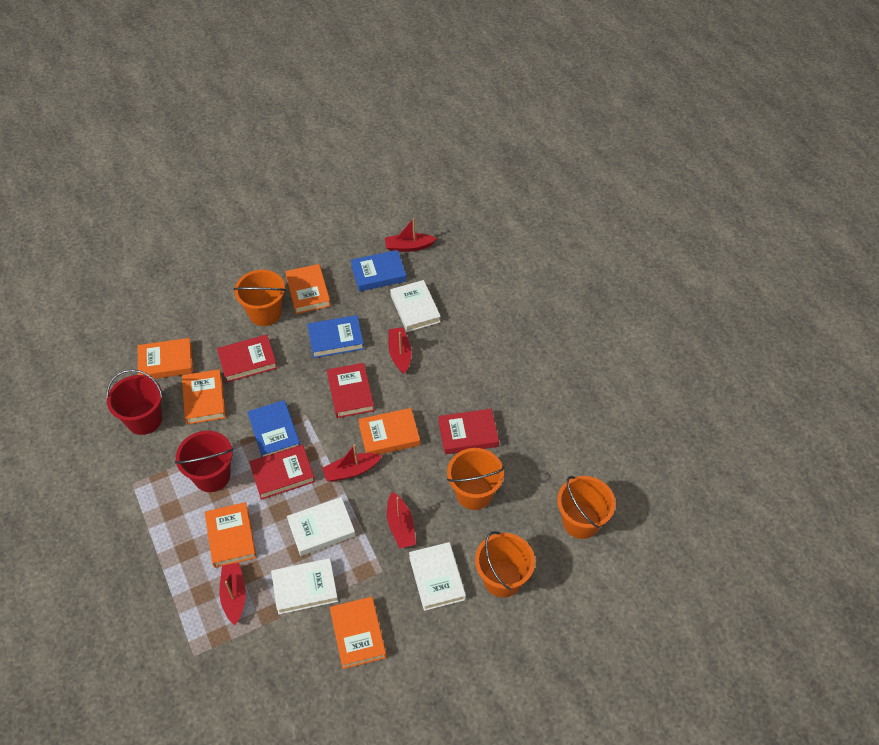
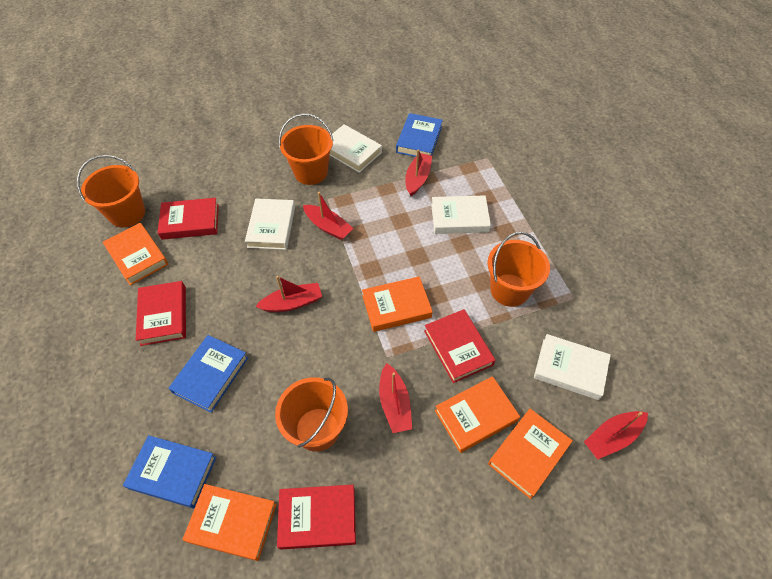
orange book: 6 -> 5
red bucket: 2 -> 0

